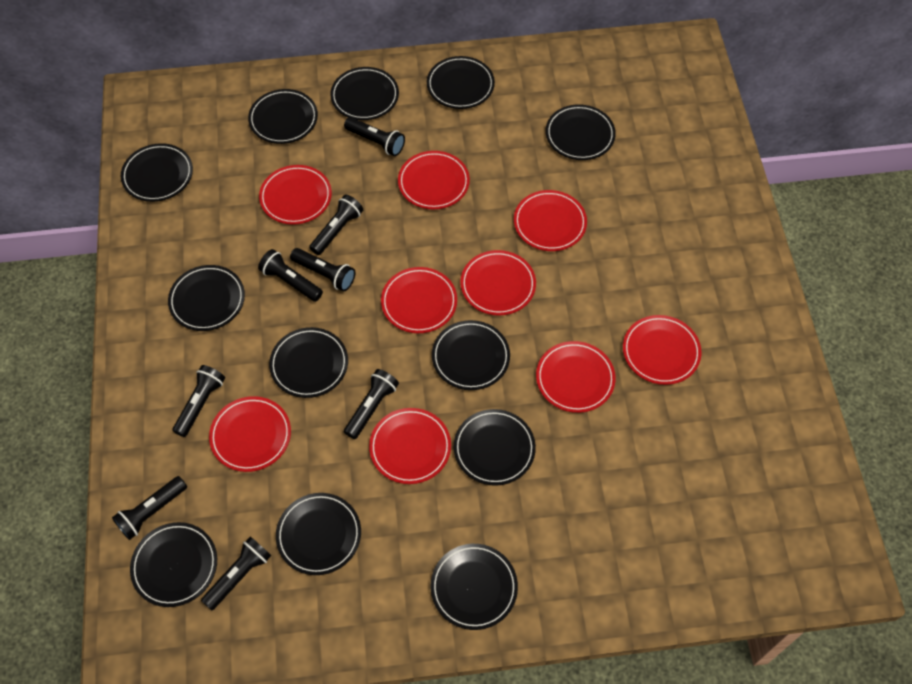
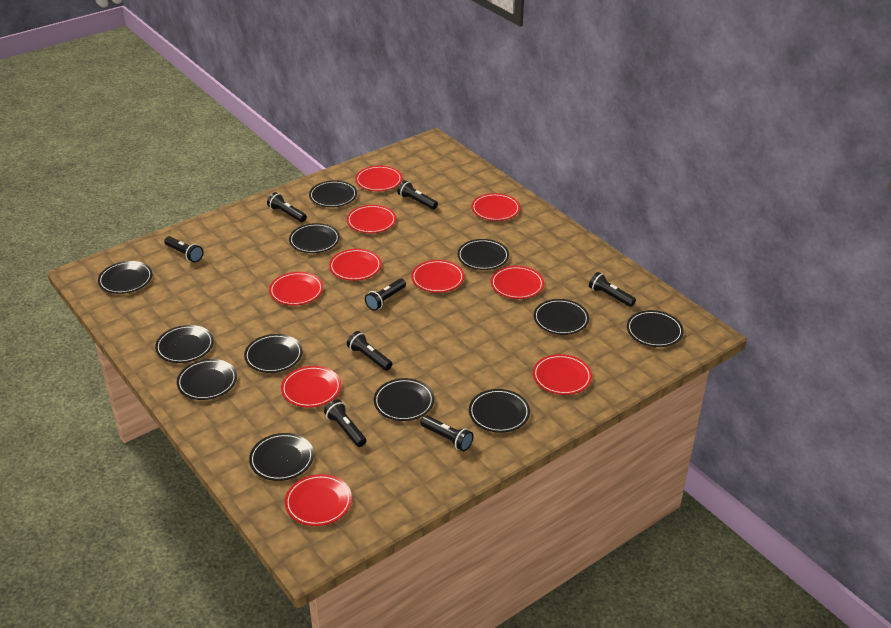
red plate: 9 -> 10

